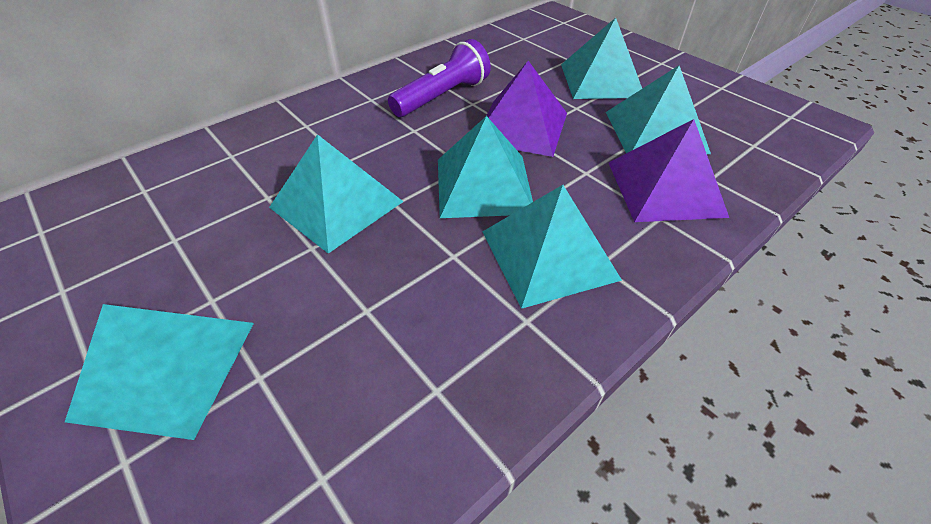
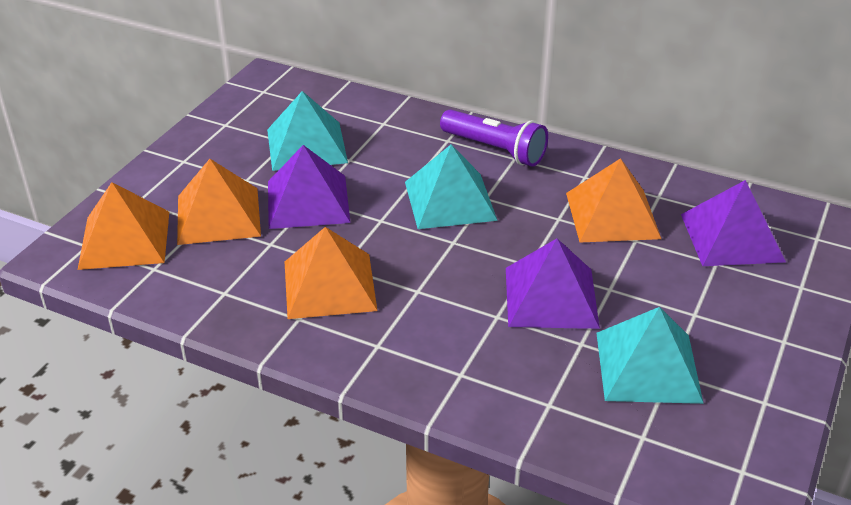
orange pyramid: 0 -> 4
purple pyramid: 2 -> 3
turquoise pyramid: 6 -> 3

